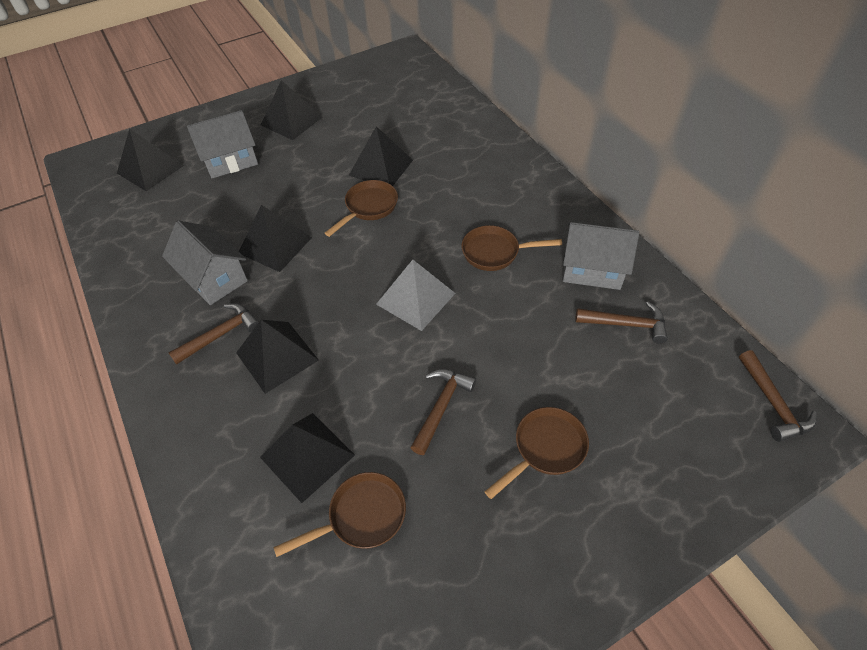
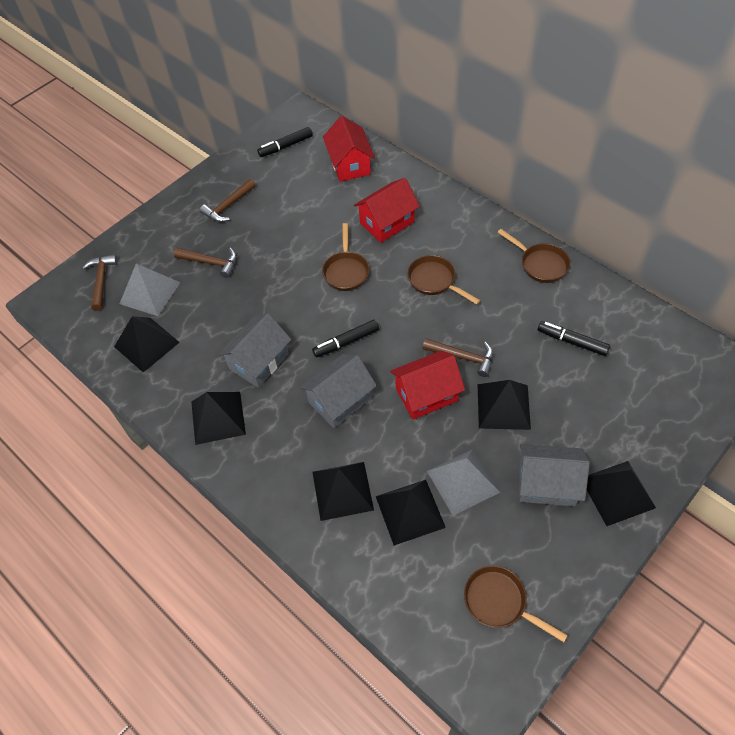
black marker: 0 -> 3
grey pyramid: 1 -> 2
red house: 0 -> 3

